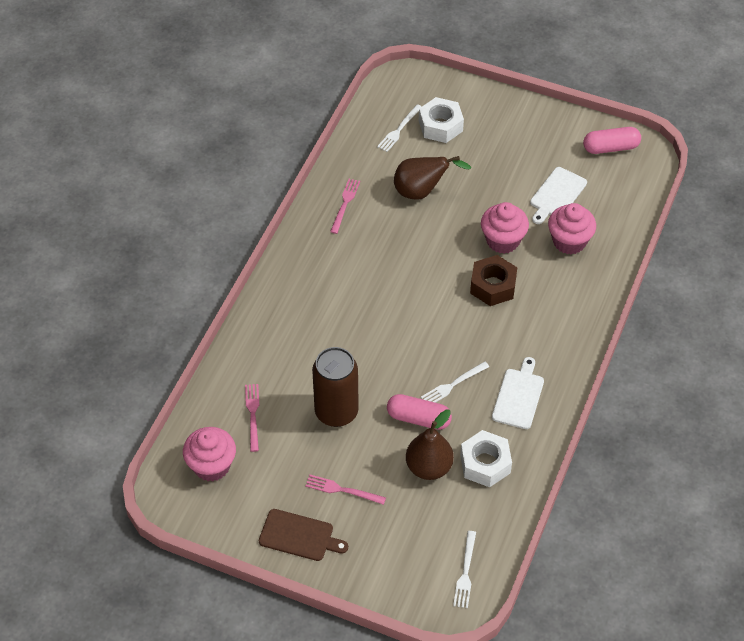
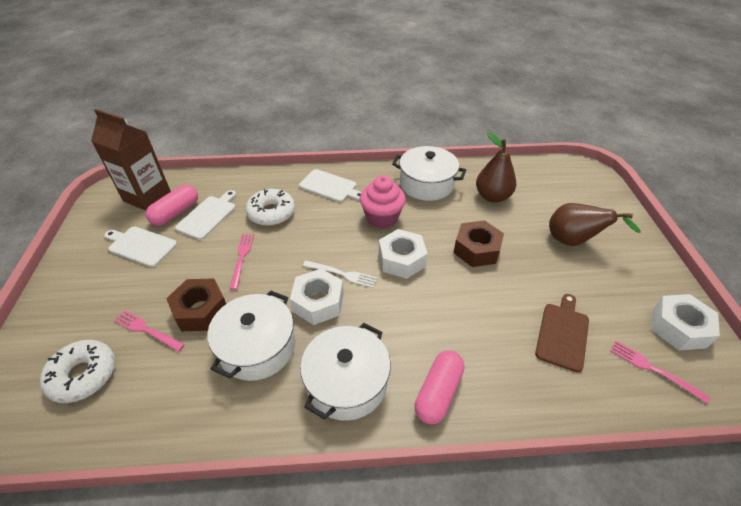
brown can: 1 -> 0
brown carton: 0 -> 1
brown nut: 1 -> 2
pink cupcake: 3 -> 1
white cutting board: 2 -> 3
white donut: 0 -> 2
white fork: 3 -> 1
white nut: 2 -> 3
white pot: 0 -> 3

